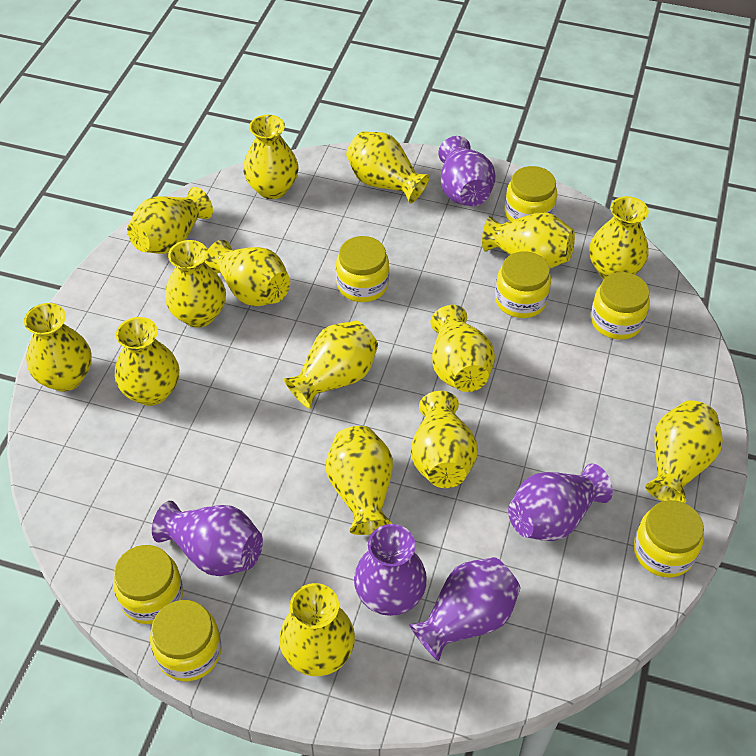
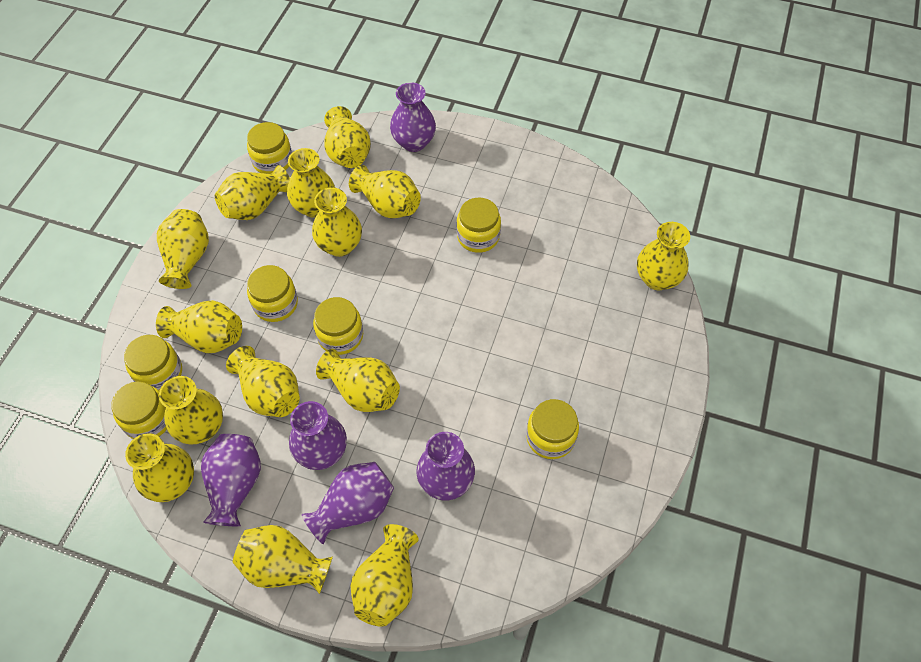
yellow vase: 15 -> 14

